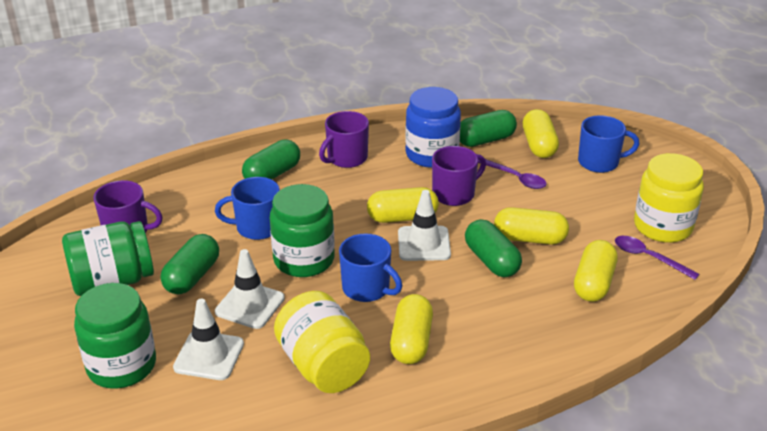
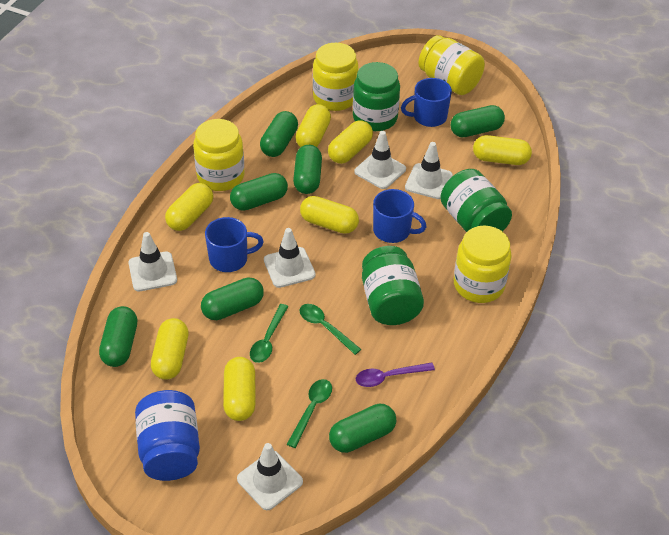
green capsule: 4 -> 7
green spoon: 0 -> 3
purple mug: 3 -> 0
purple spoon: 2 -> 1
white traffic cone: 3 -> 5
yellow capsule: 5 -> 7
yellow jar: 2 -> 4

